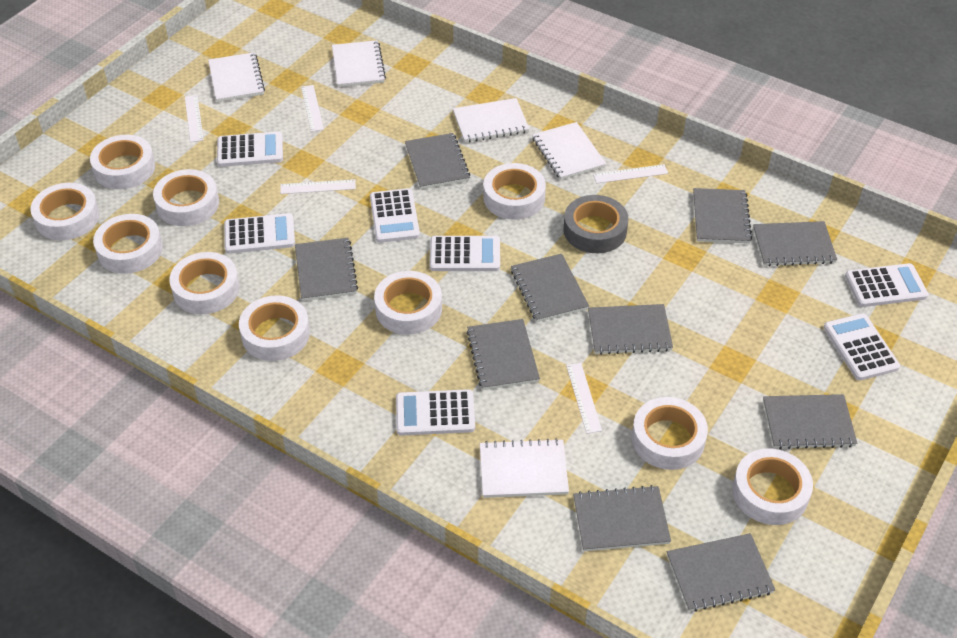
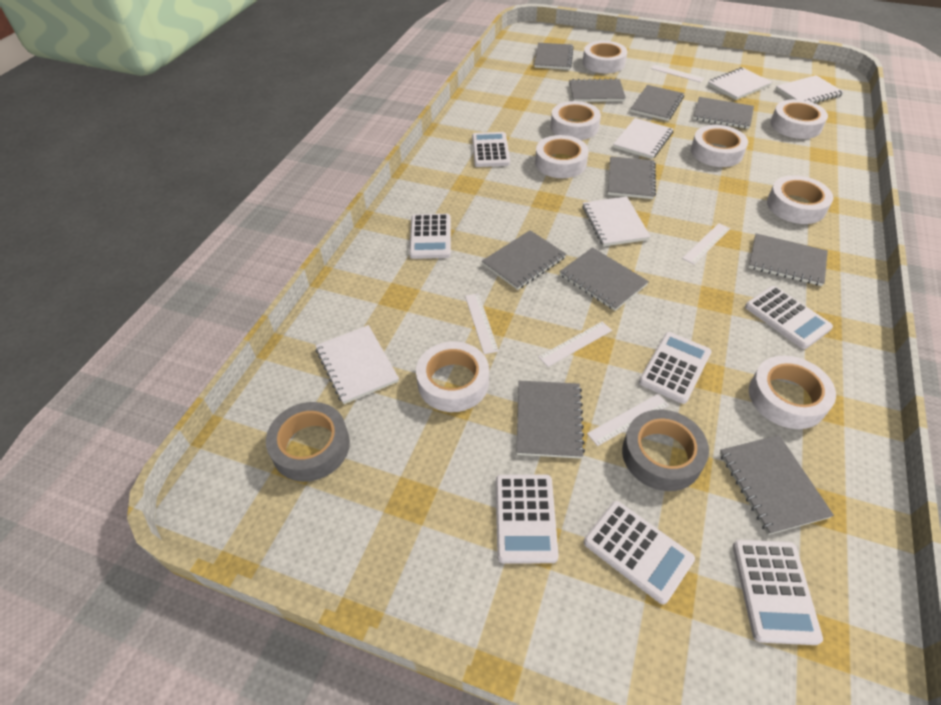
grey tape: 1 -> 2
white tape: 10 -> 8

